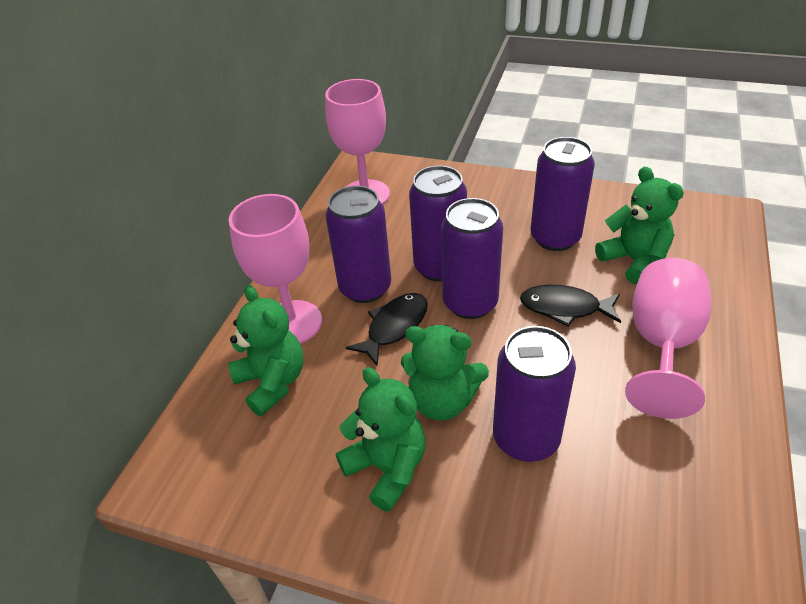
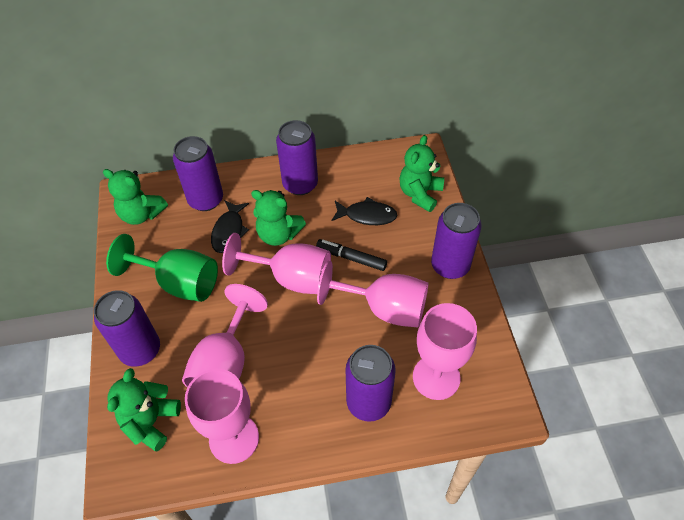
black marker: 0 -> 1
green goblet: 0 -> 1
pink goblet: 3 -> 5

